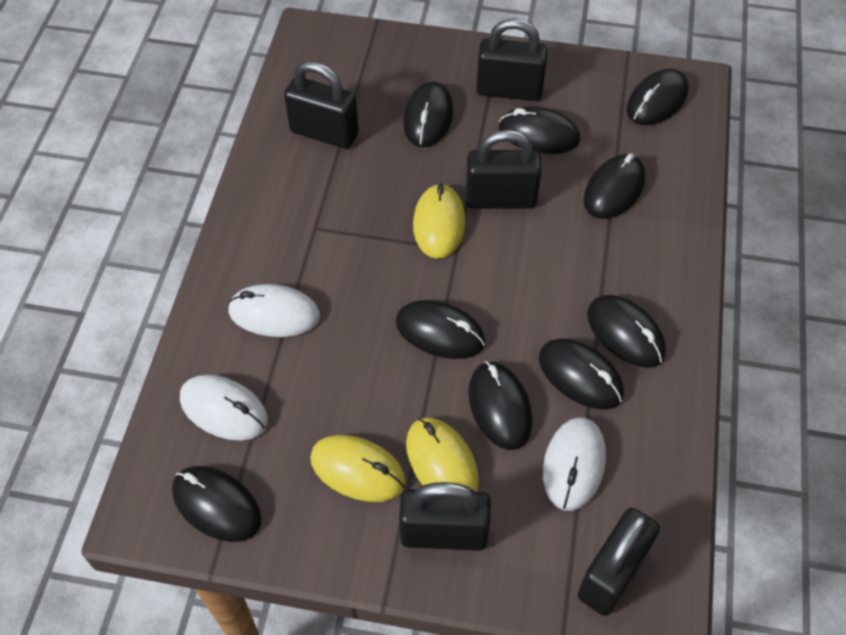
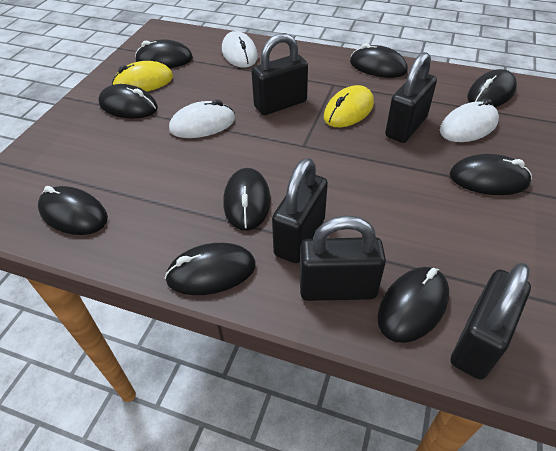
yellow mouse: 3 -> 2

